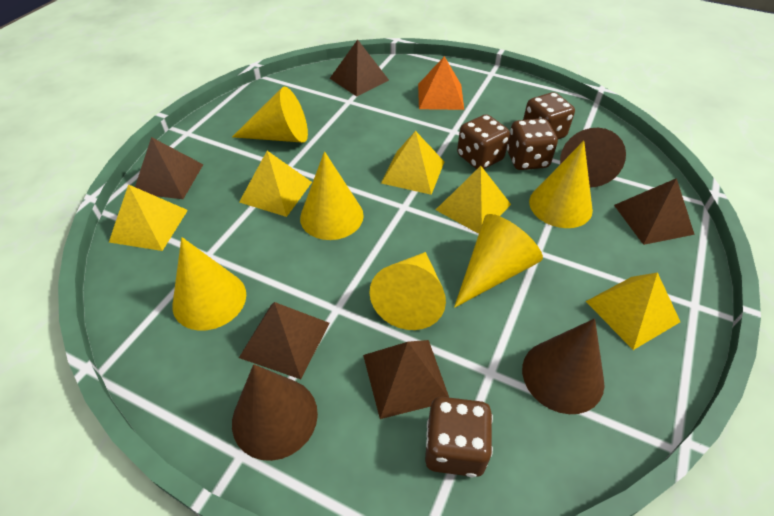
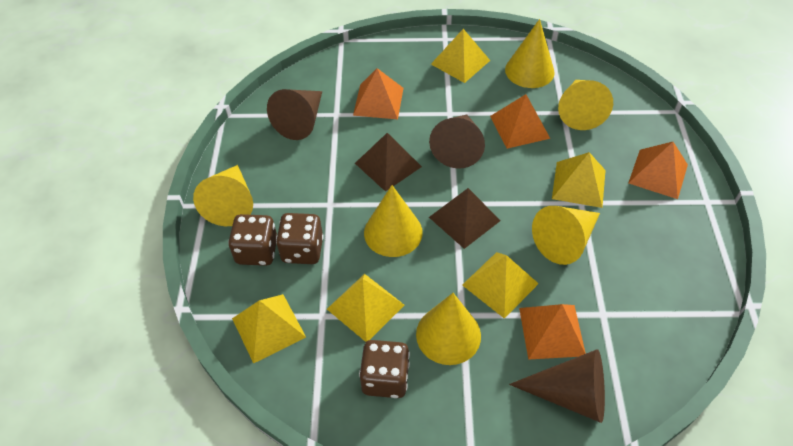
brown dice: 4 -> 3
brown pyramid: 5 -> 2
orange pyramid: 1 -> 4

